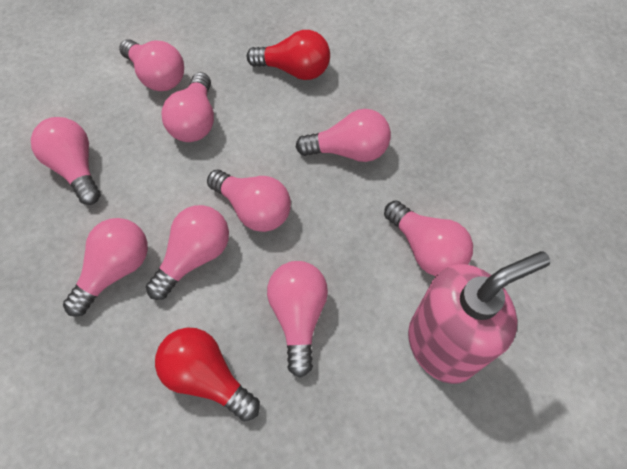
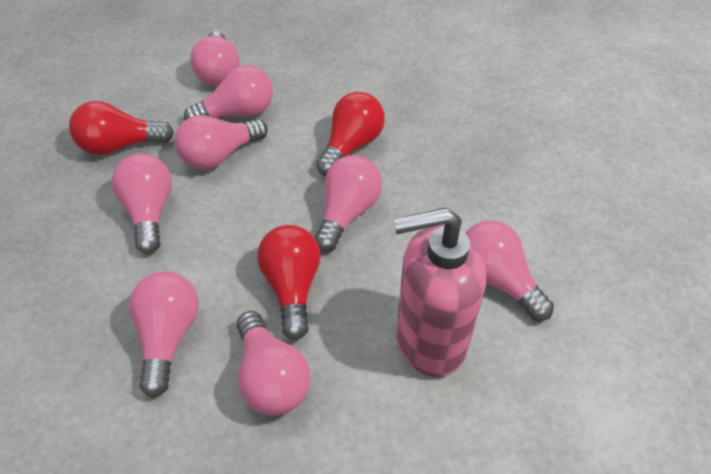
pink light bulb: 9 -> 8
red light bulb: 2 -> 3

